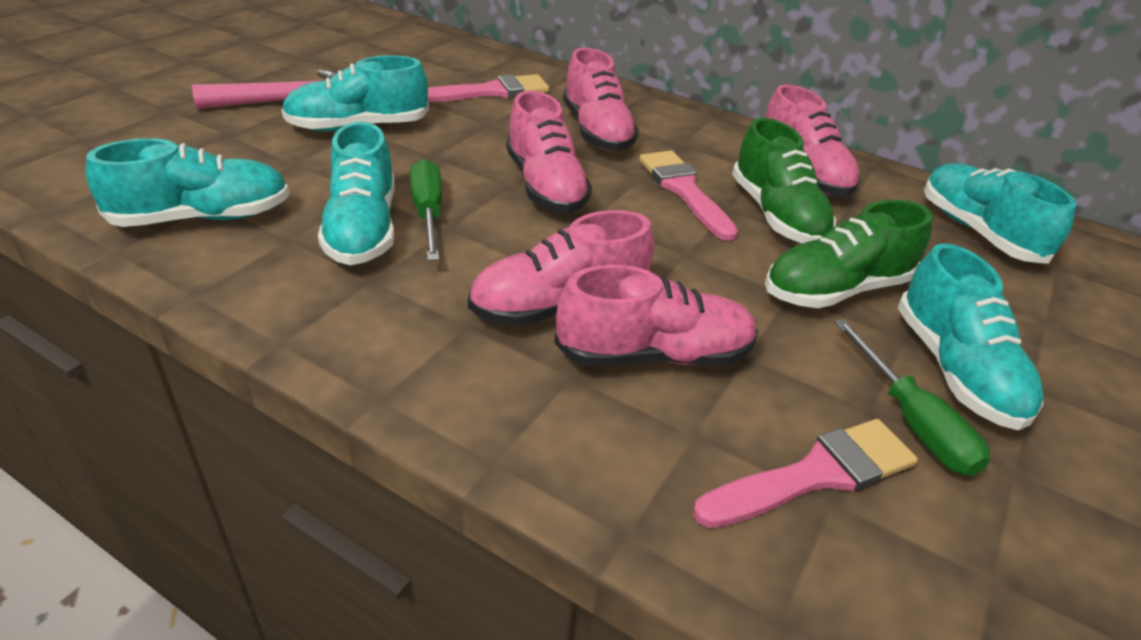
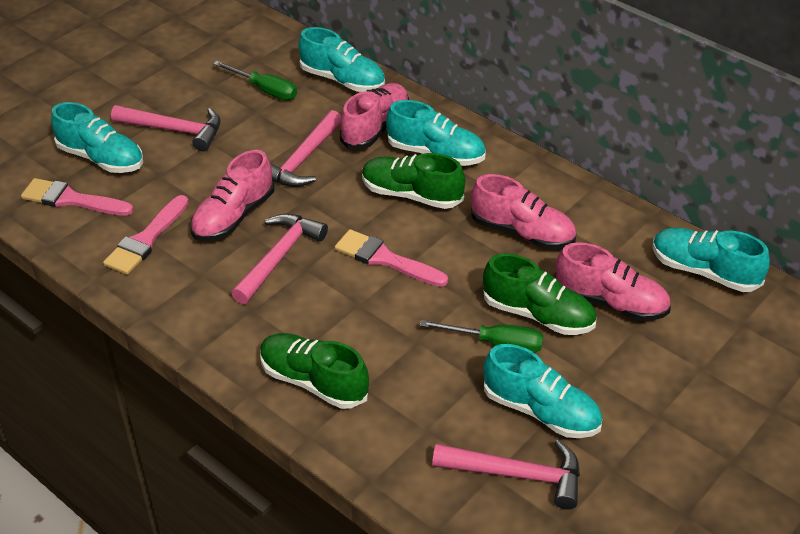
green shoe: 2 -> 3
pink hammer: 1 -> 4
pink shoe: 5 -> 4

